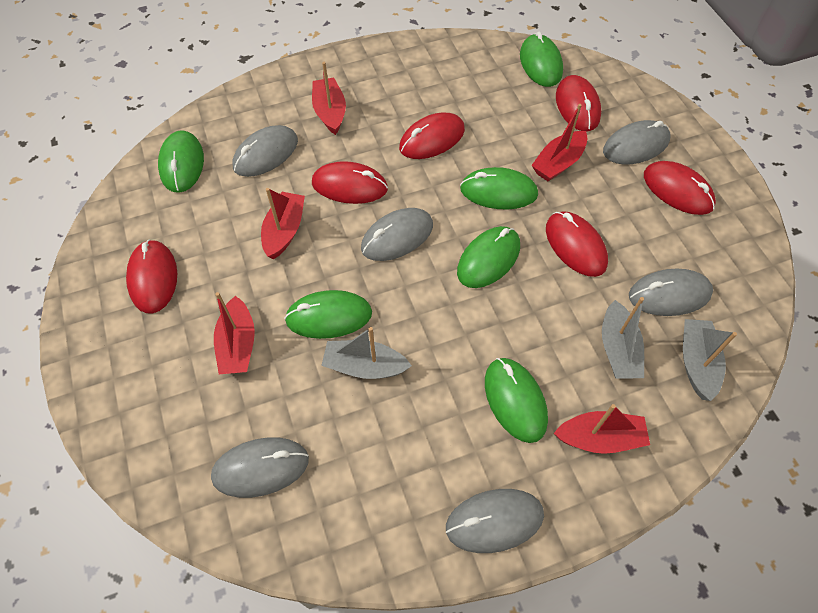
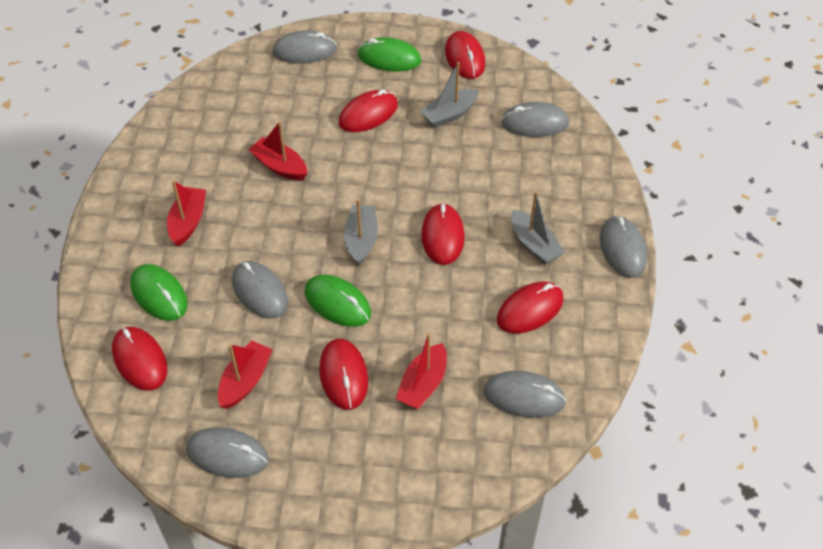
green mouse: 6 -> 3
red boat: 5 -> 4

